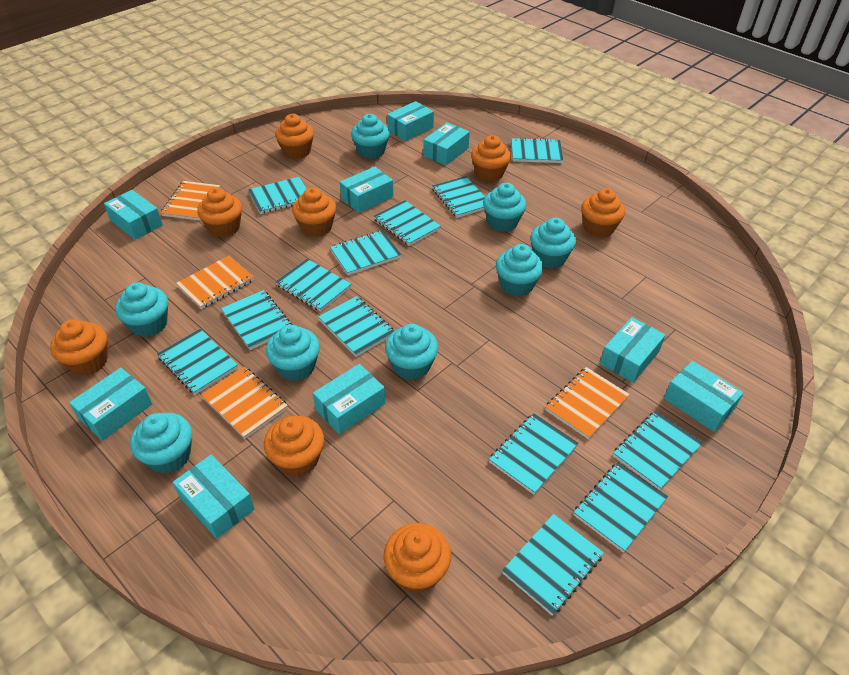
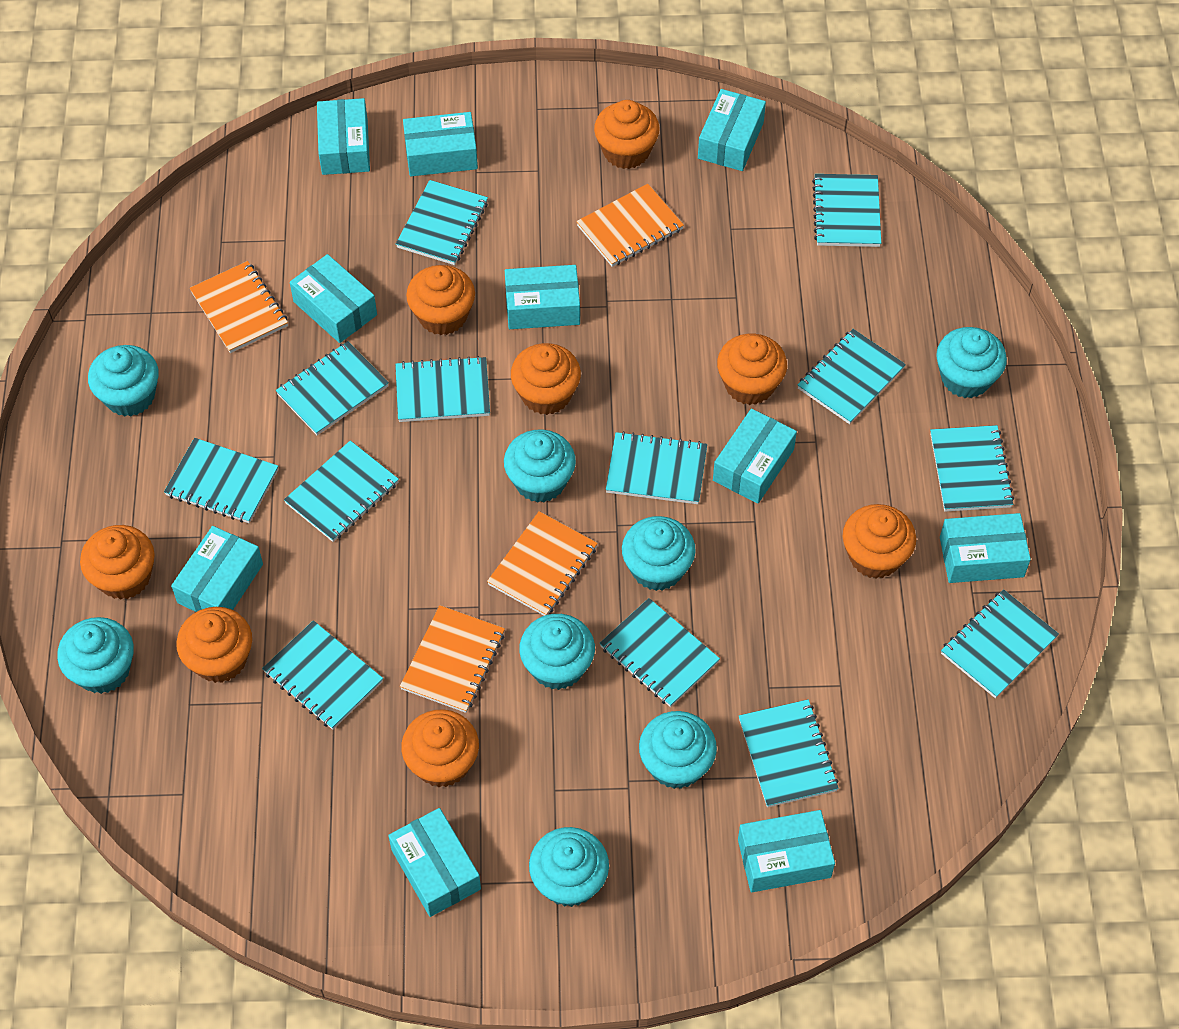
turquoise box: 9 -> 10

